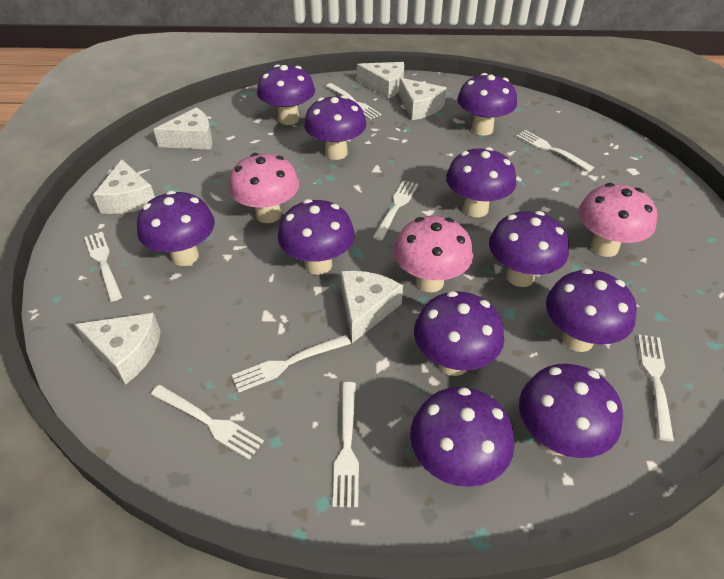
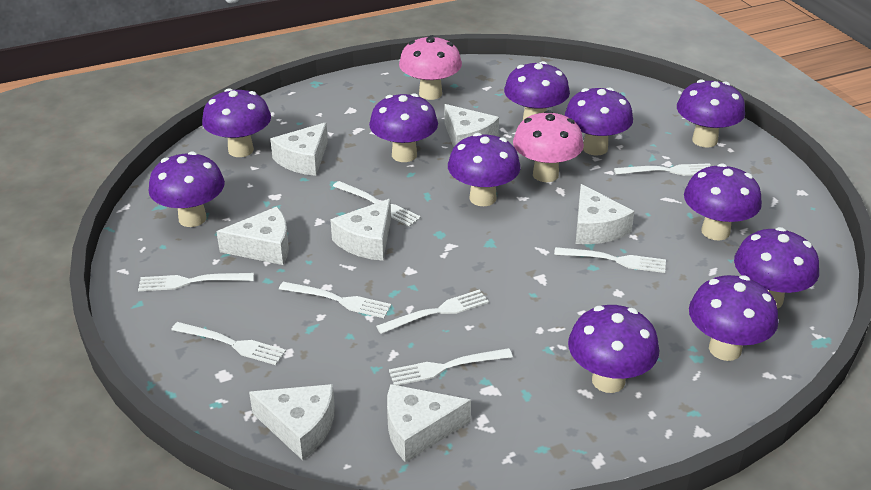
pink mushroom: 3 -> 2
white cheese: 6 -> 7

